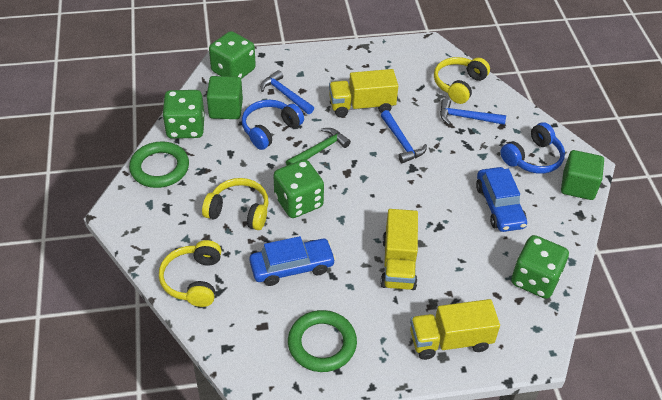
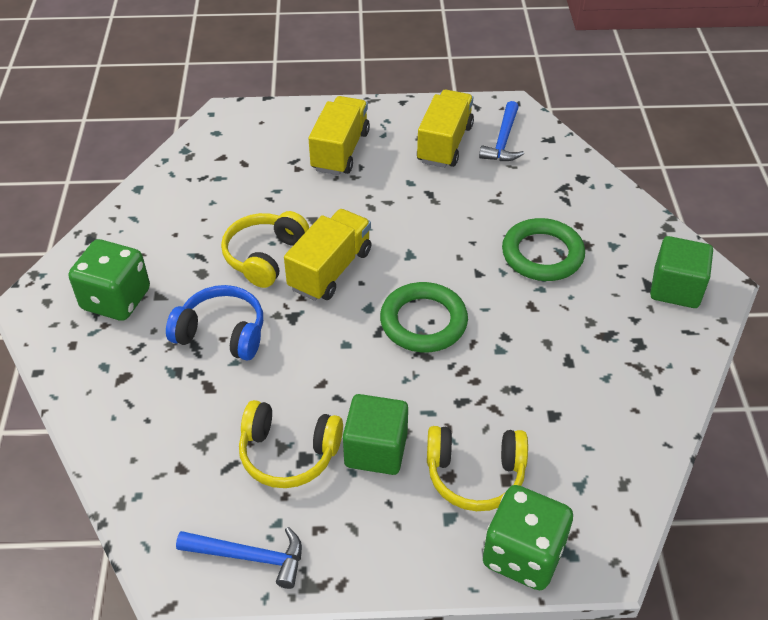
blue car: 2 -> 0
blue hammer: 3 -> 2
blue headphones: 2 -> 1
green dice: 4 -> 2
green hammer: 1 -> 0

